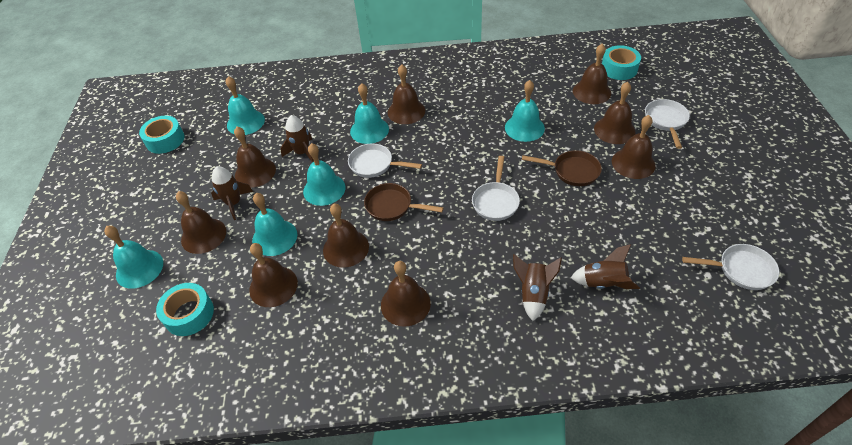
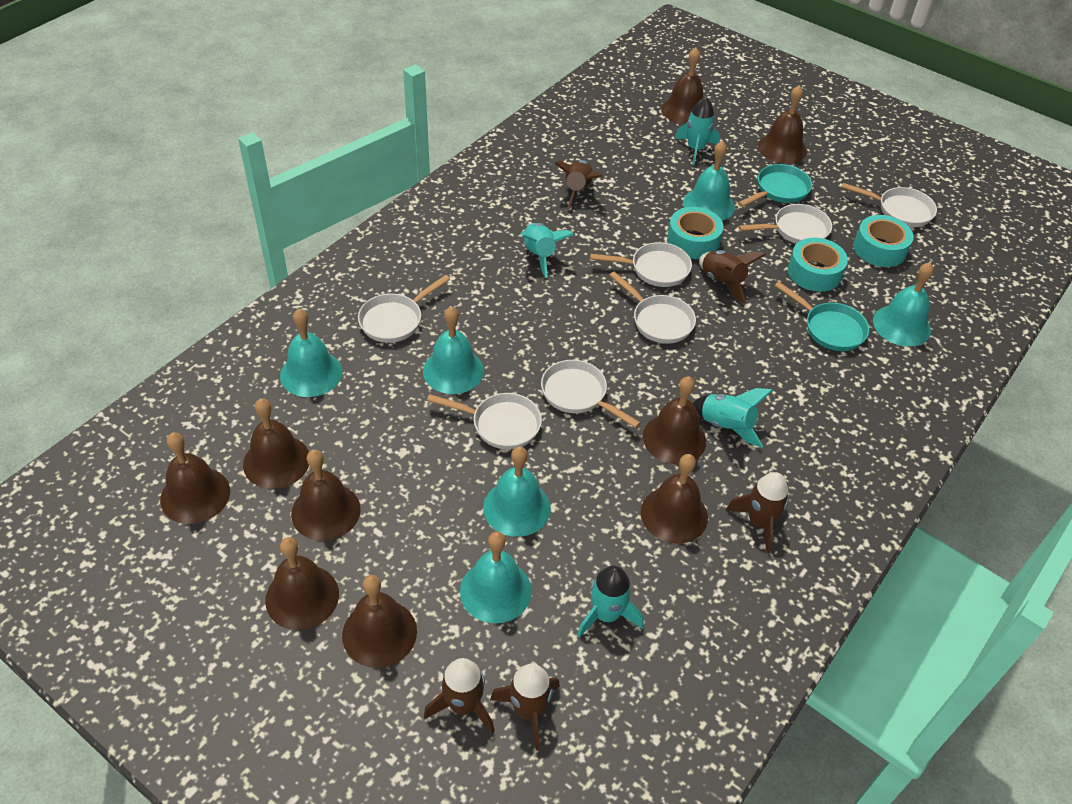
brown pan: 2 -> 0
brown rocket: 4 -> 5
turquoise pan: 0 -> 2
turquoise rocket: 0 -> 4
white pan: 4 -> 7

